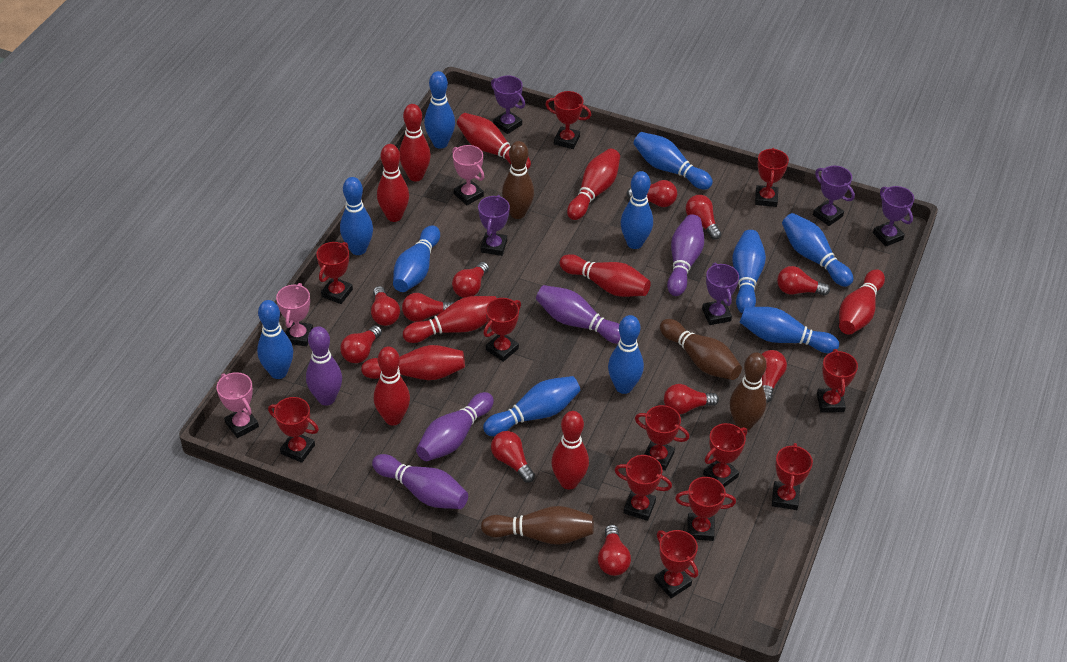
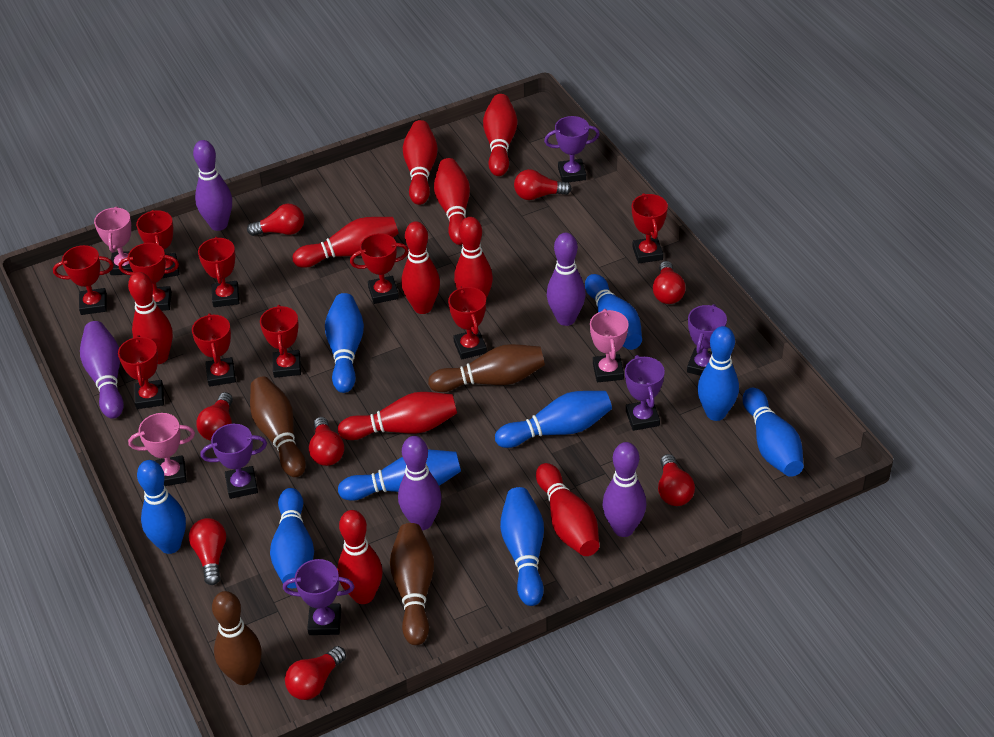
blue bowling pin: 11 -> 9
red light bulb: 11 -> 8
red trophy: 12 -> 10

